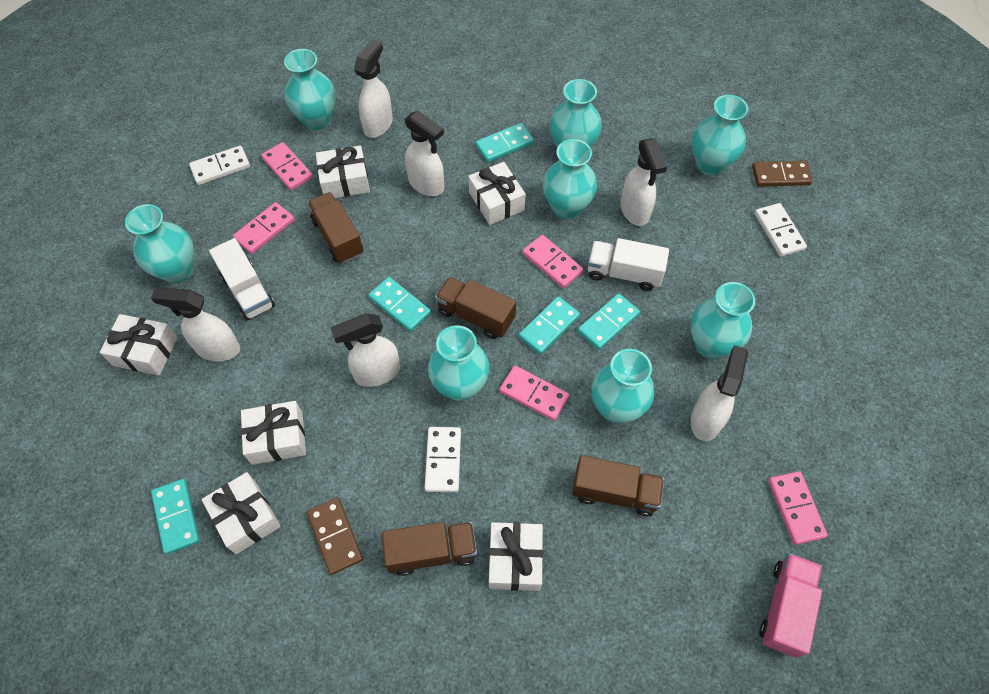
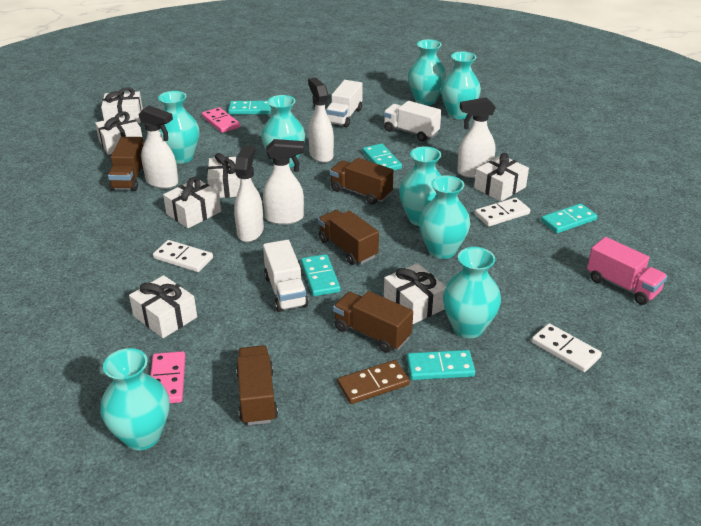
brown domino: 2 -> 1
brown truck: 4 -> 5
pink domino: 5 -> 2
white gift: 6 -> 7
white spray bottle: 6 -> 5
white truck: 2 -> 3

